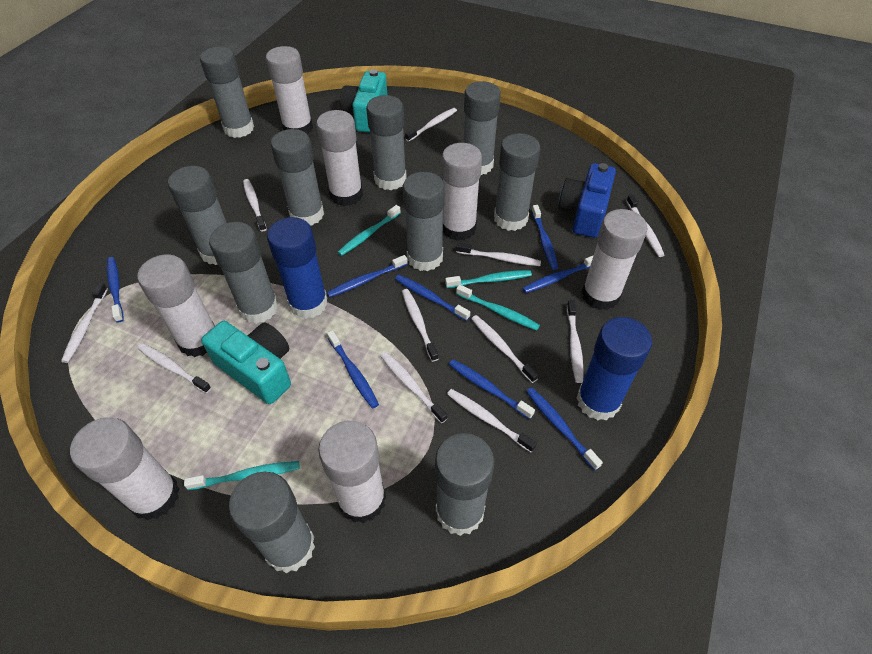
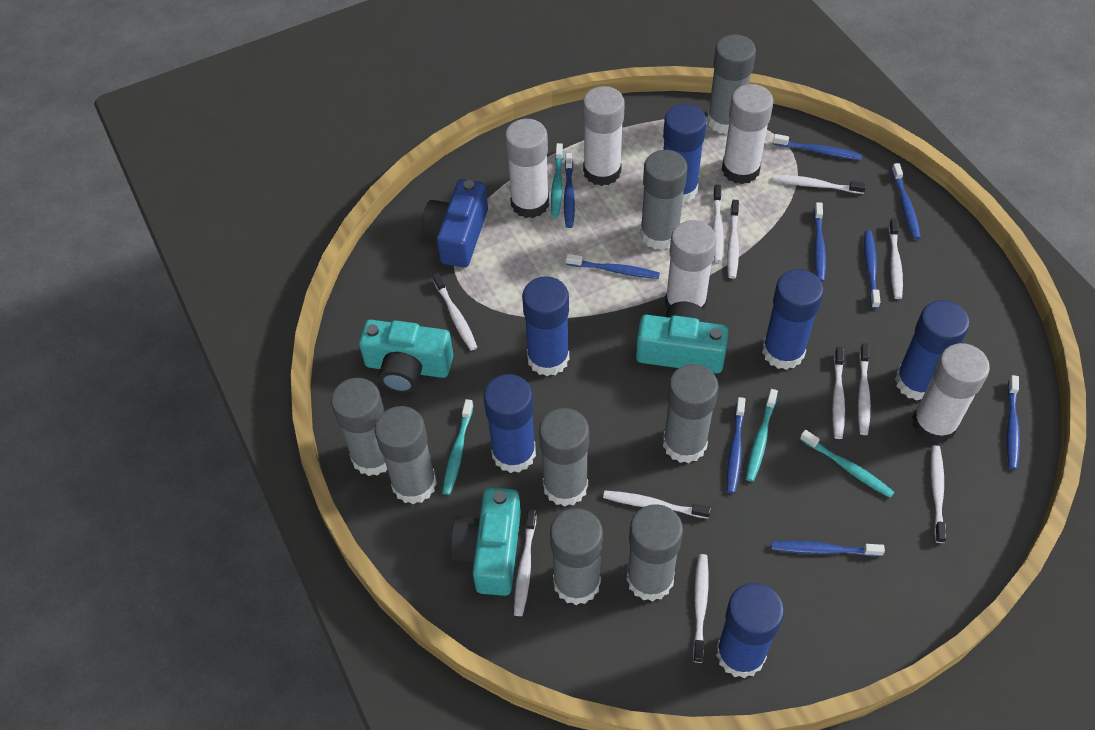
blue glue stick: 2 -> 6
blue toothbrush: 8 -> 9
grey glue stick: 10 -> 8
turquoise camera: 2 -> 3
white glue stick: 7 -> 5

